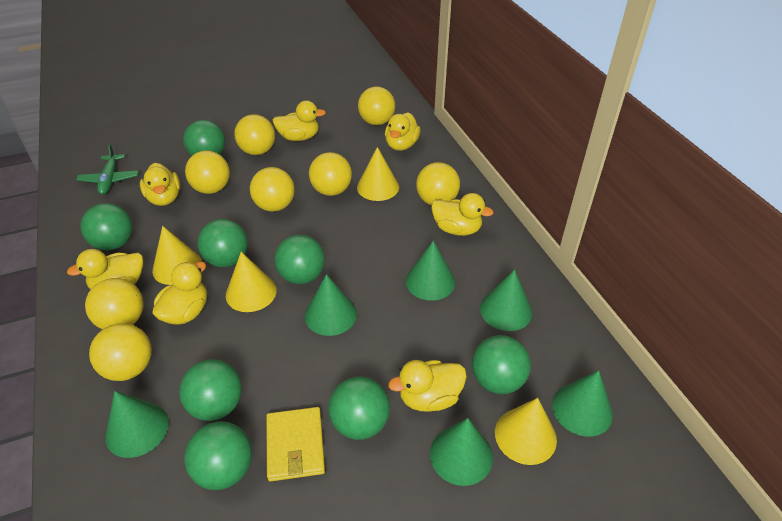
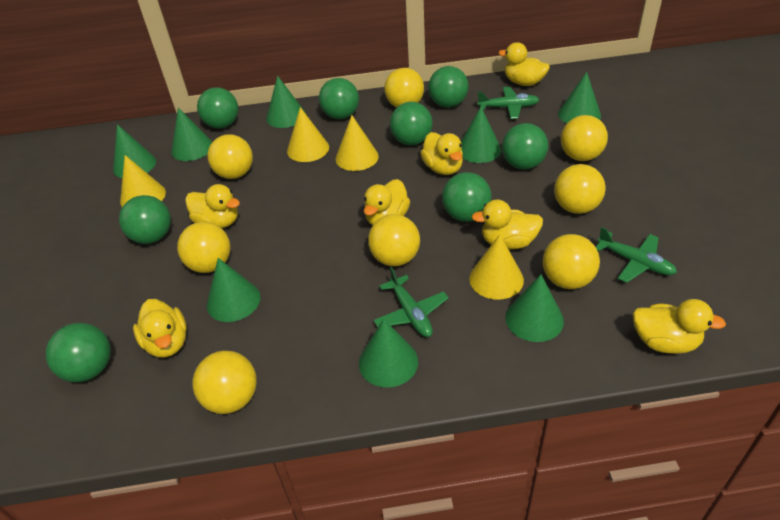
green cone: 6 -> 8
green plane: 1 -> 3
yellow wallet: 1 -> 0

